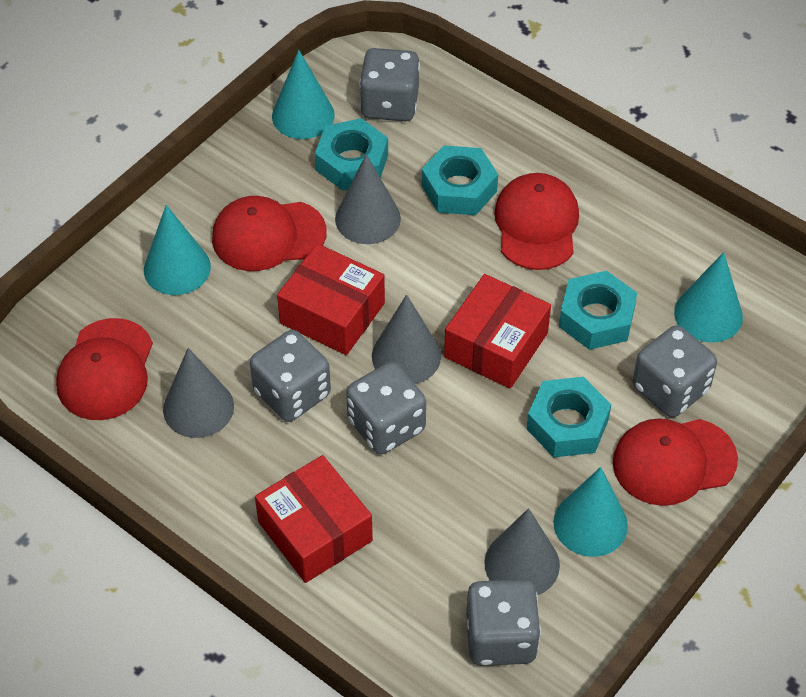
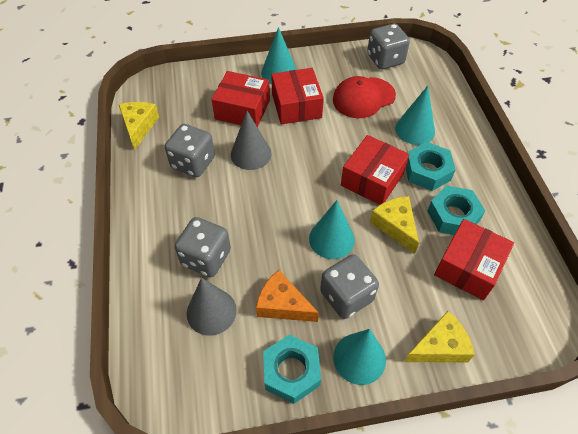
grey cone: 4 -> 2
grey dice: 5 -> 4
orange cheese: 0 -> 1
red box: 3 -> 4
red cap: 4 -> 1
turquoise nut: 4 -> 3
yellow cheese: 0 -> 3

